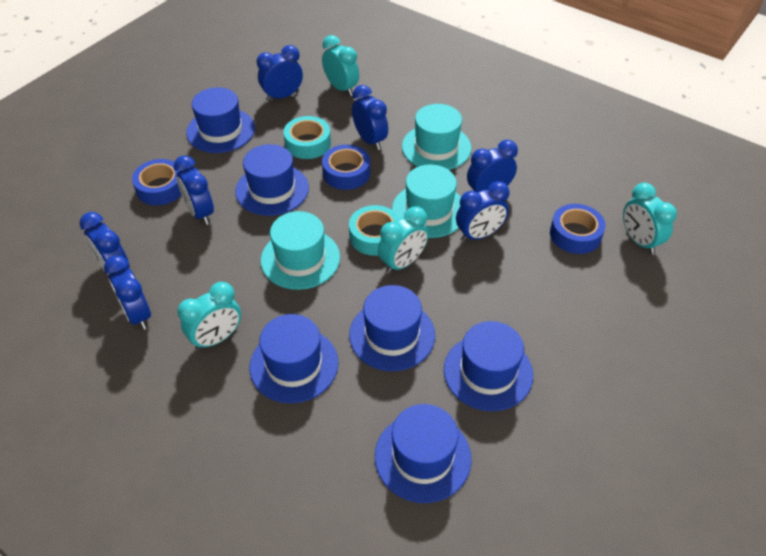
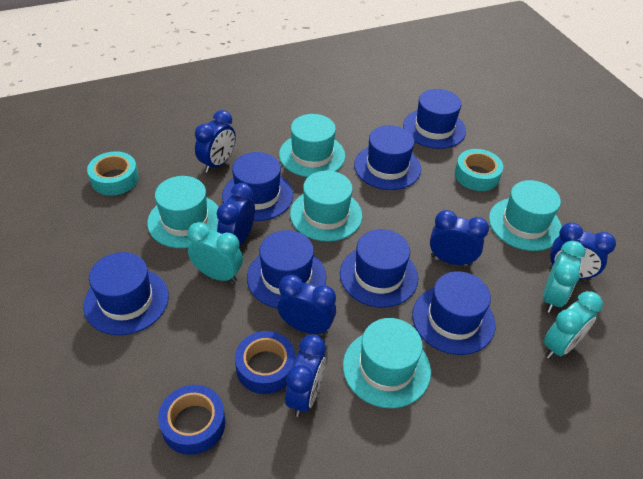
blue clock: 7 -> 6
blue hat: 6 -> 7
blue tape: 3 -> 2
turquoise clock: 4 -> 3
turquoise hat: 3 -> 5

